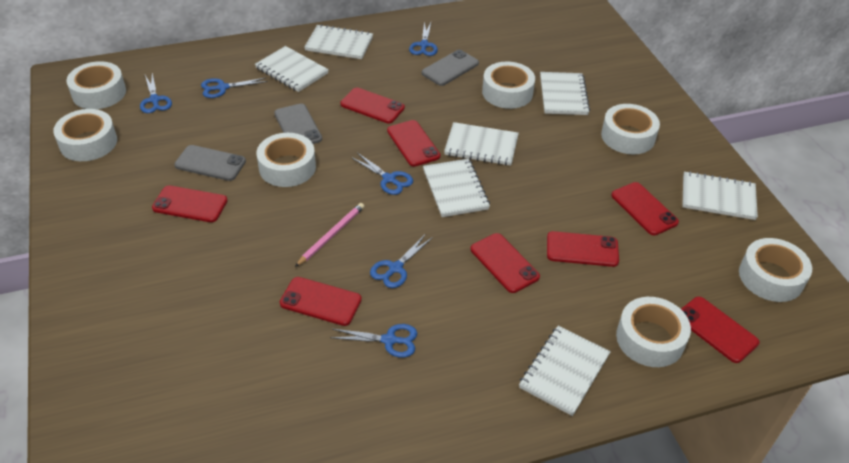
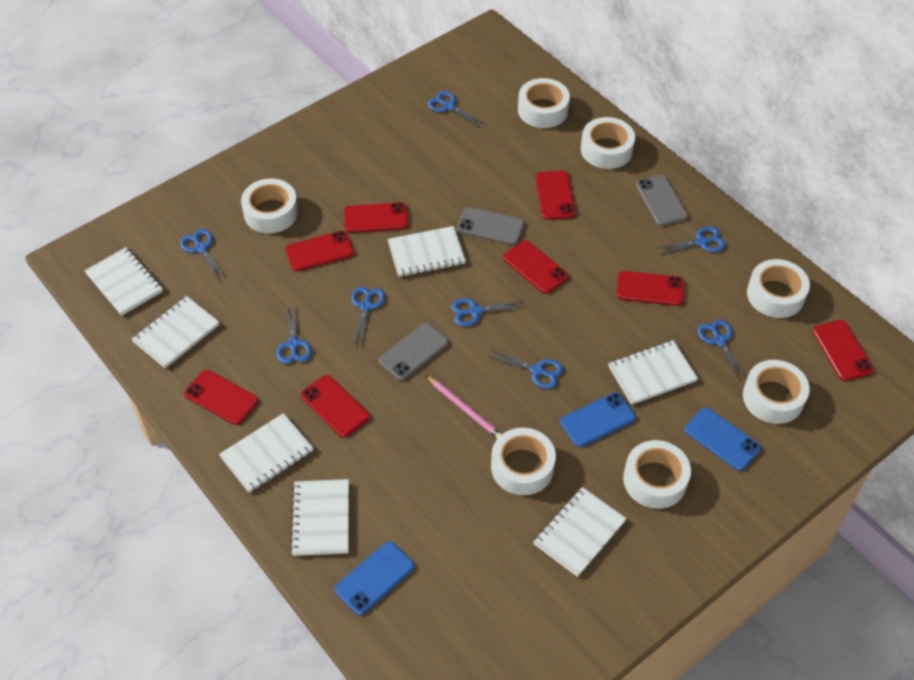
blue phone: 0 -> 3
blue scissors: 6 -> 8

